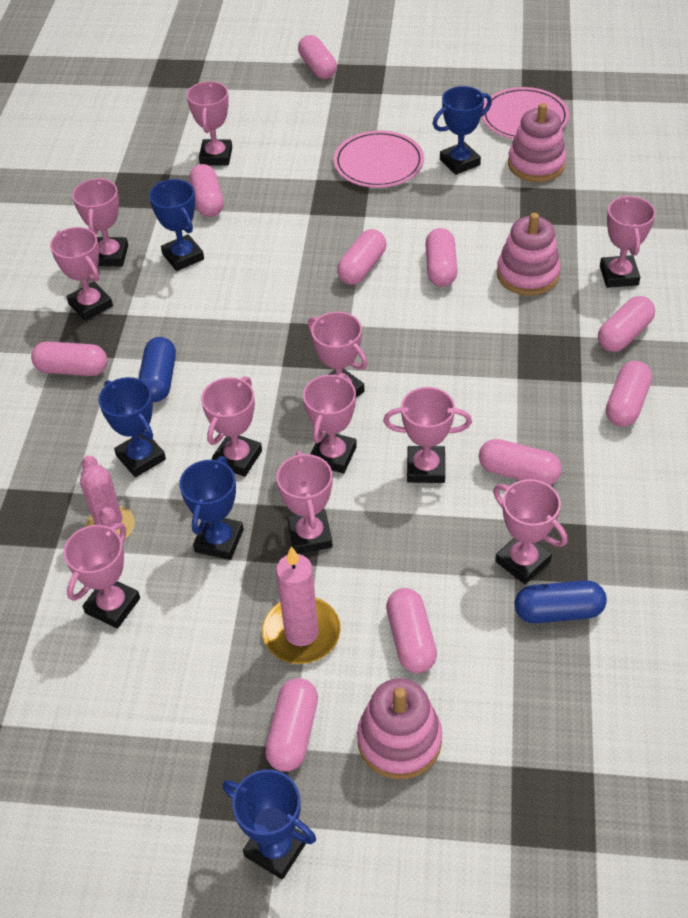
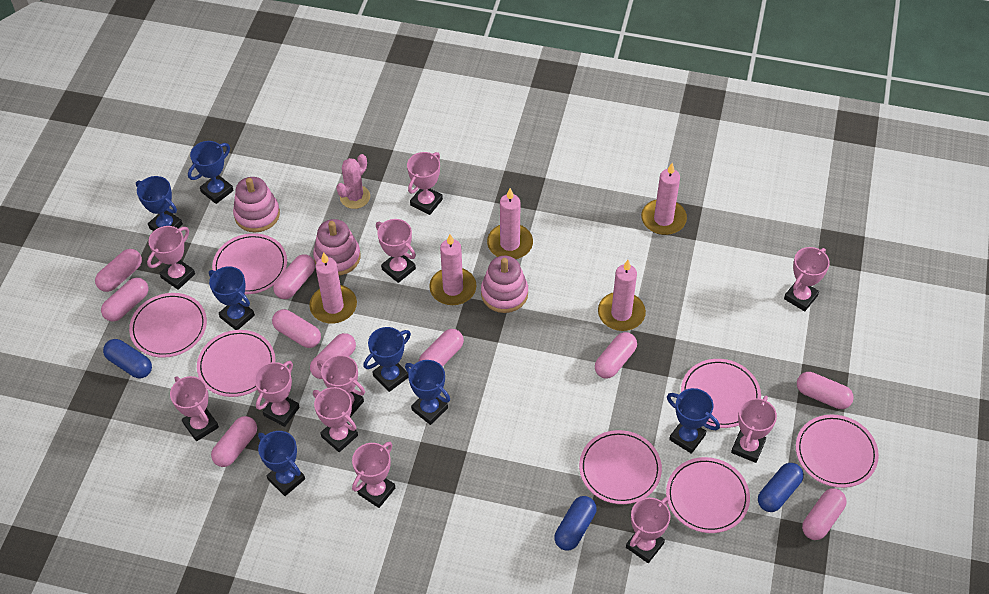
blue capsule: 2 -> 3
blue trophy: 5 -> 7
pink candle: 1 -> 5
pink plate: 2 -> 7

